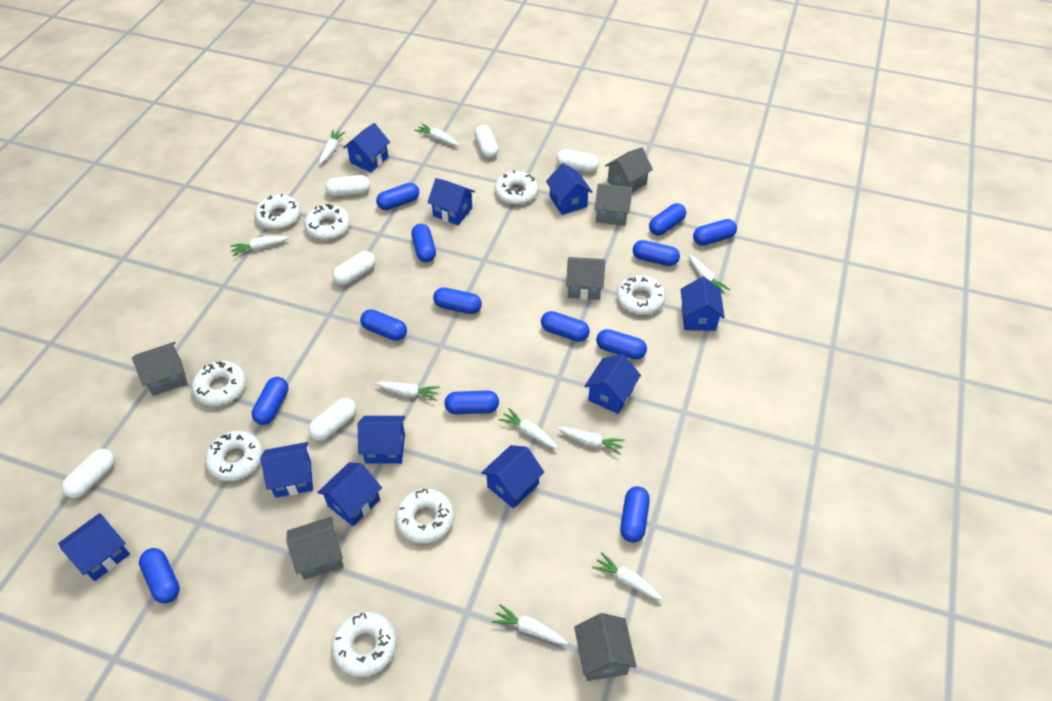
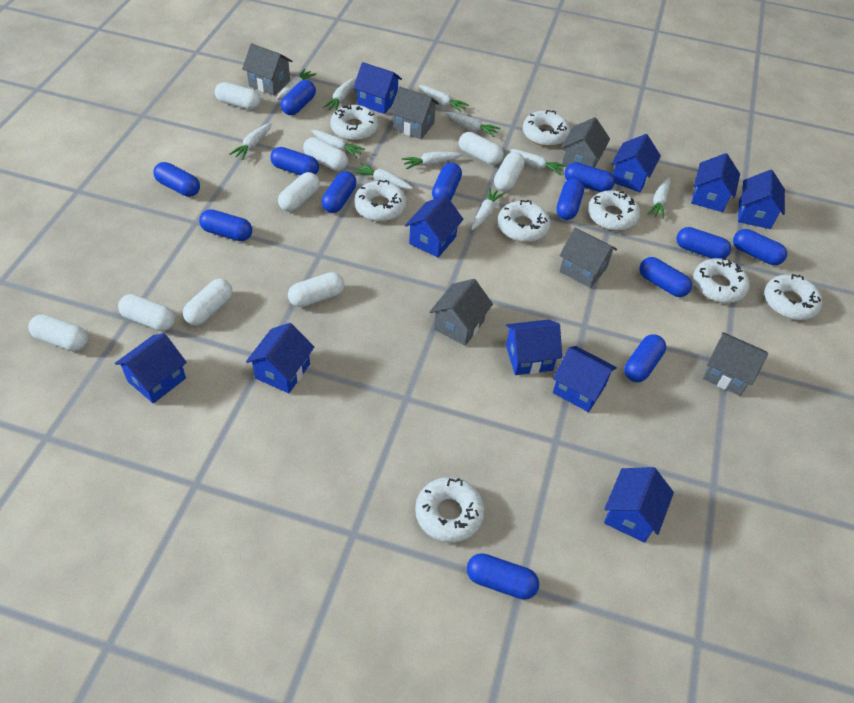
white capsule: 6 -> 9
white carrot: 9 -> 11

